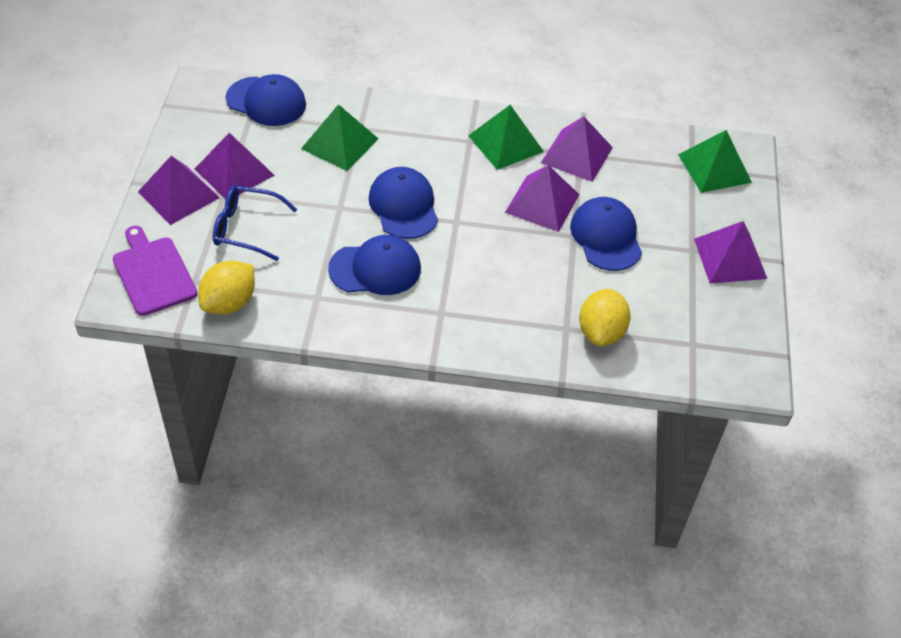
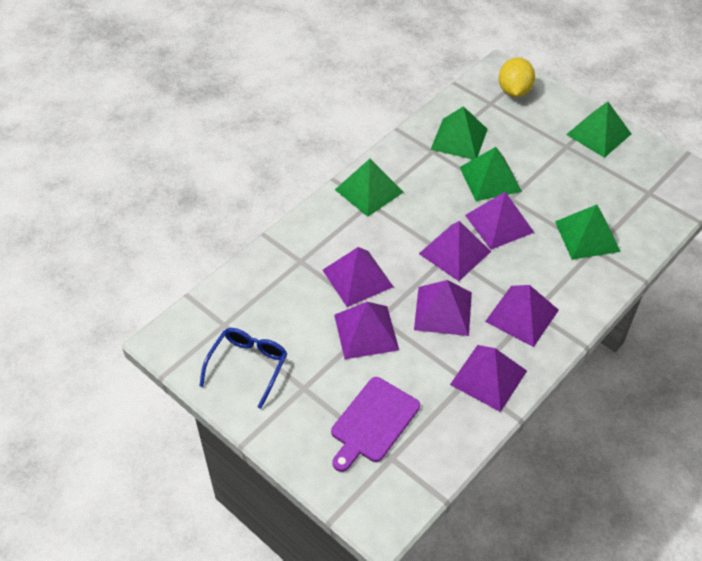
blue cap: 4 -> 0
green pyramid: 3 -> 5
purple pyramid: 5 -> 7
yellow lemon: 2 -> 1

